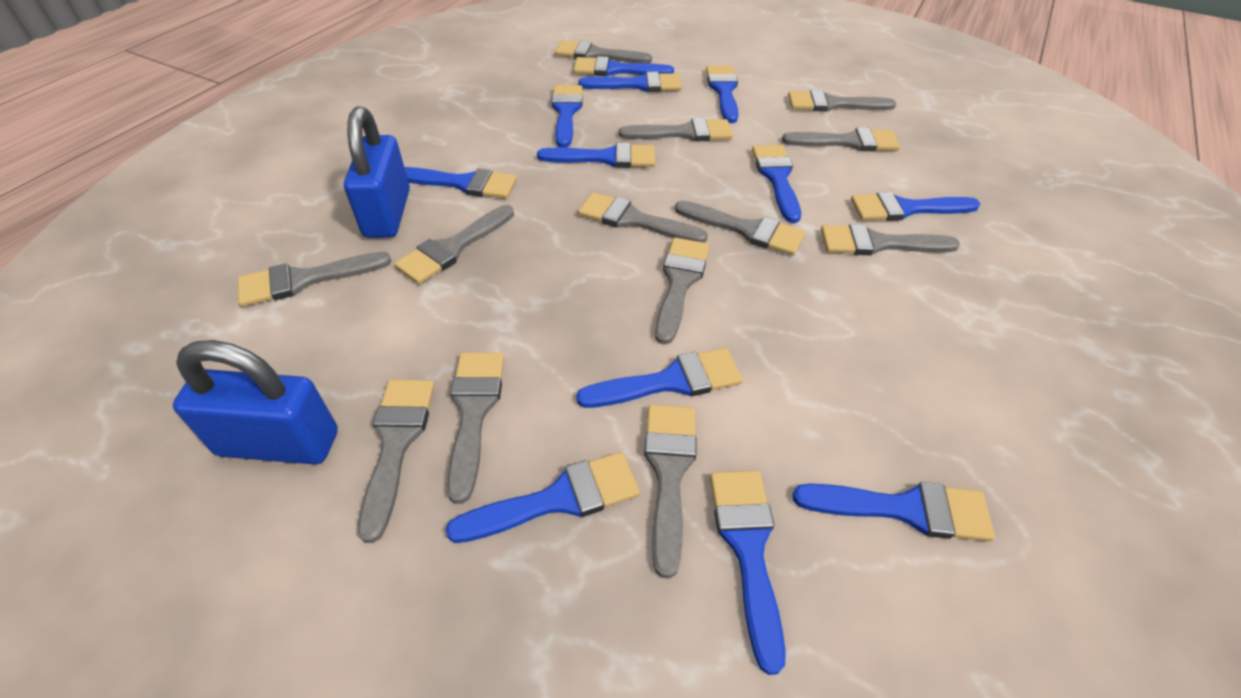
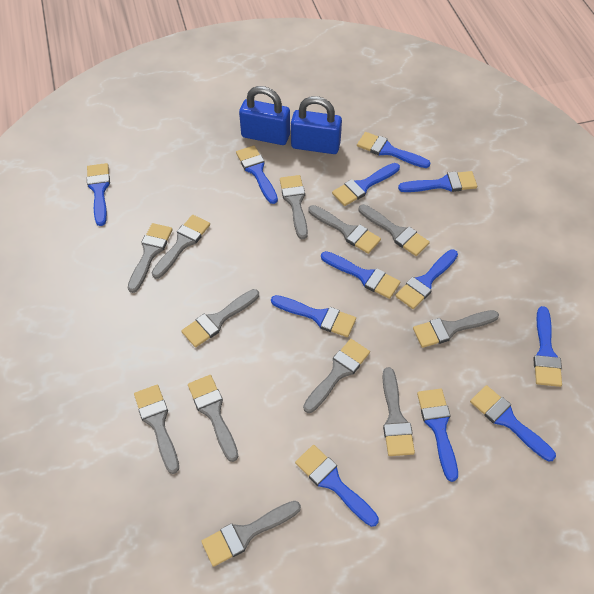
grey brush: 13 -> 12

